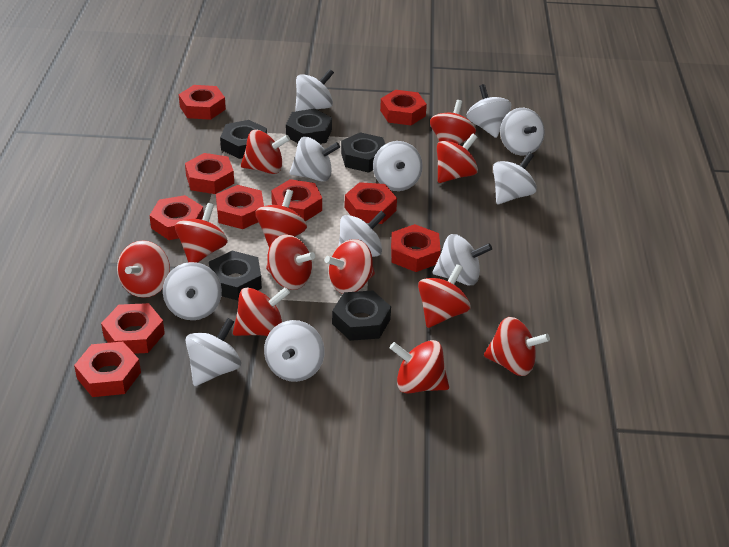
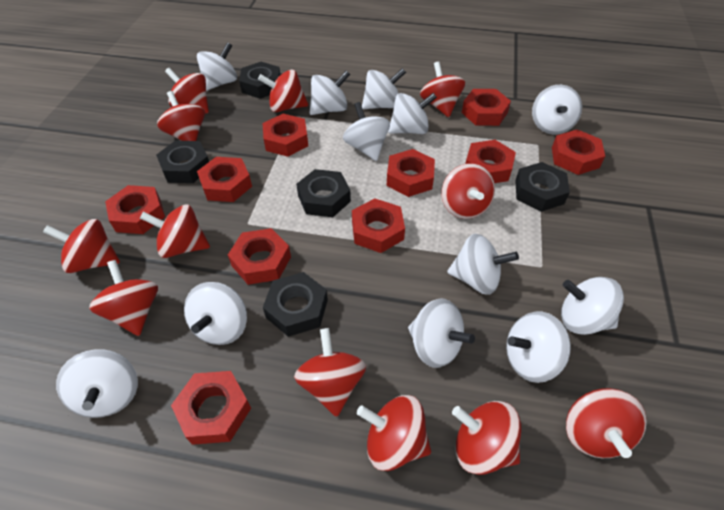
white spinning top: 11 -> 12

